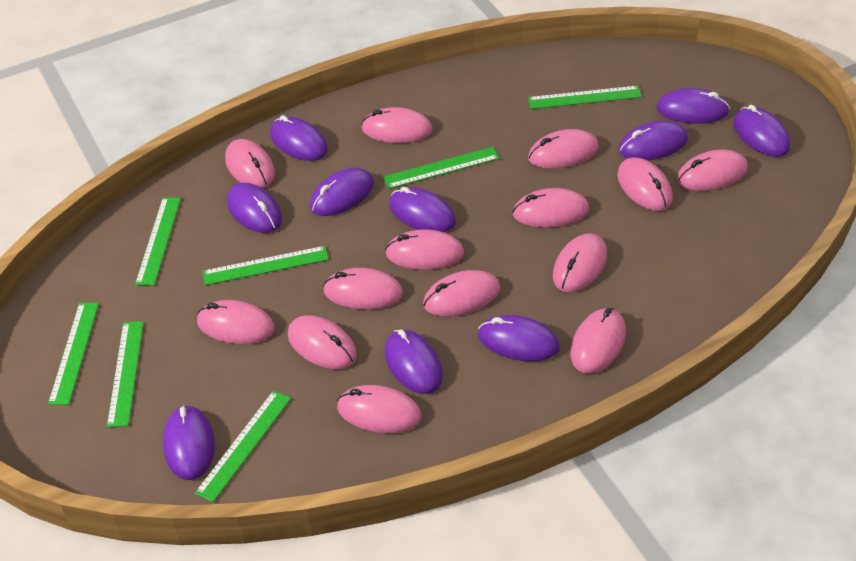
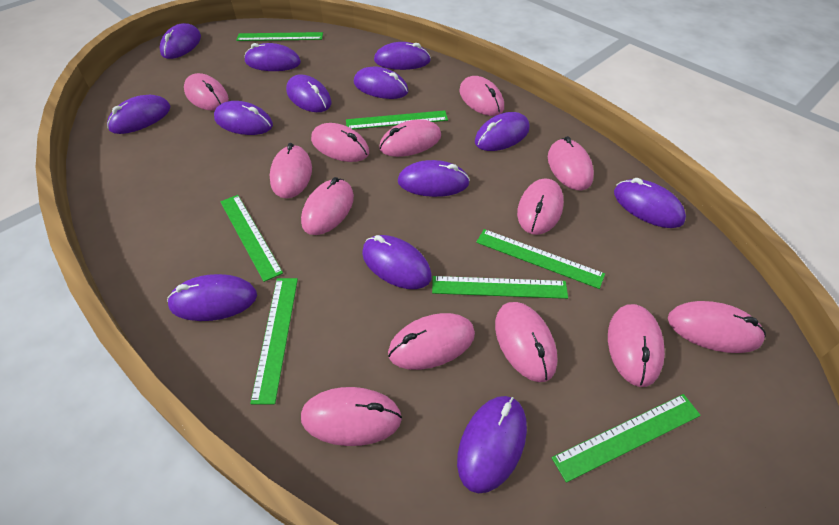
pink mouse: 14 -> 13
purple mouse: 10 -> 13

